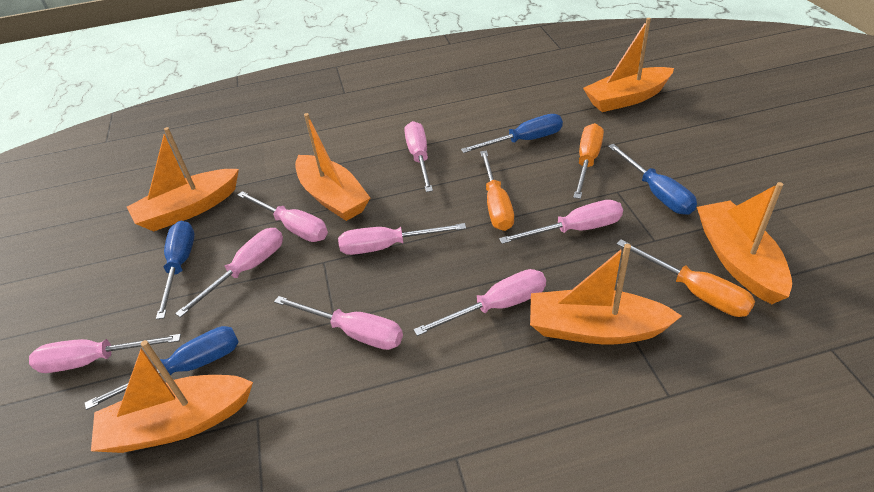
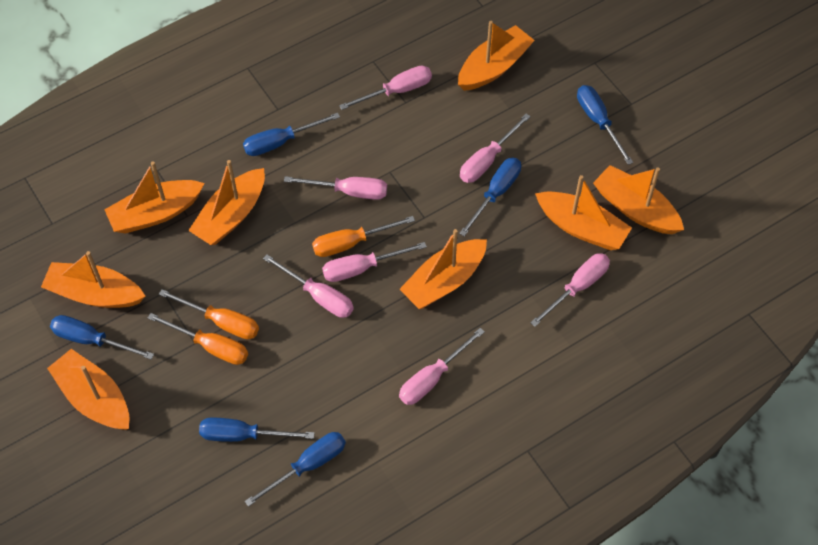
blue screwdriver: 4 -> 6
orange boat: 6 -> 8
pink screwdriver: 8 -> 7

